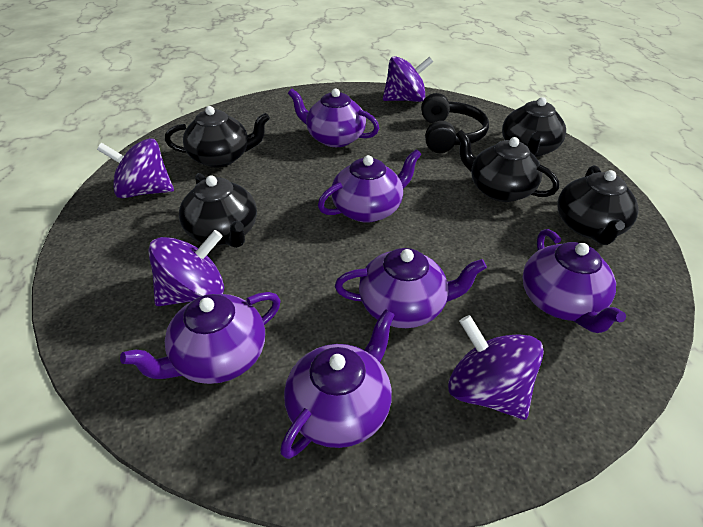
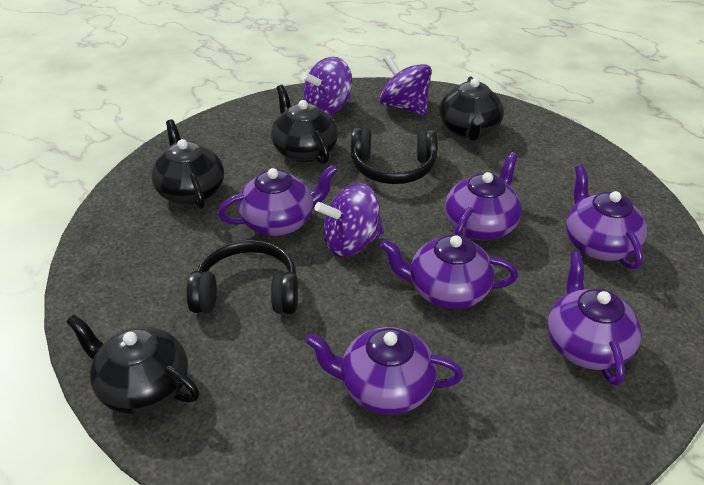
black headphones: 1 -> 2
black teapot: 5 -> 4
purple spinning top: 4 -> 3

